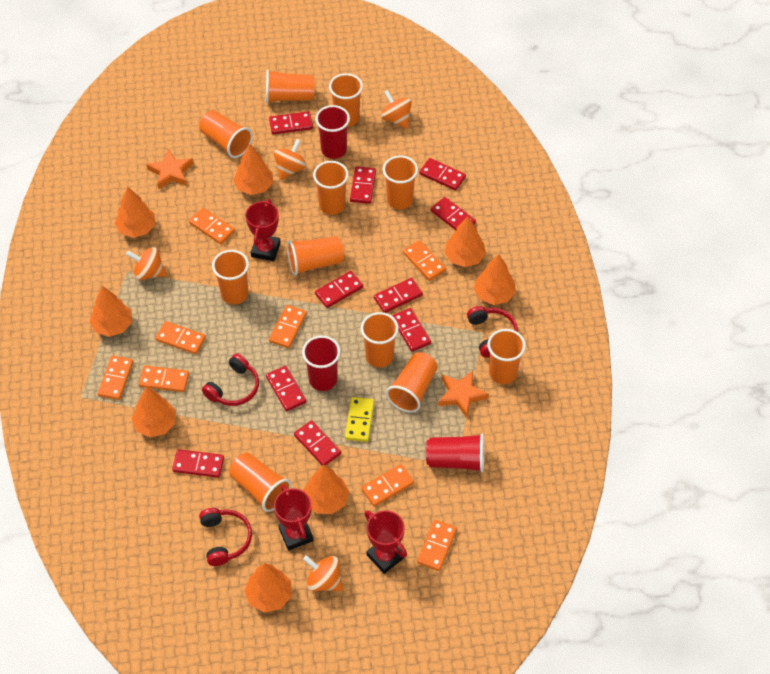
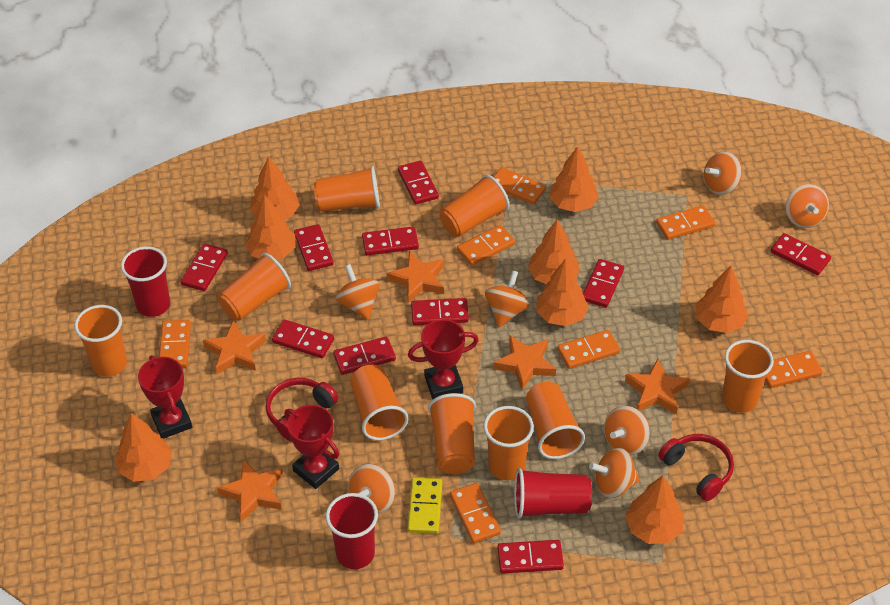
orange cup: 11 -> 9
orange domino: 8 -> 7
orange spinning top: 4 -> 7
orange star: 2 -> 5
red headphones: 3 -> 2

